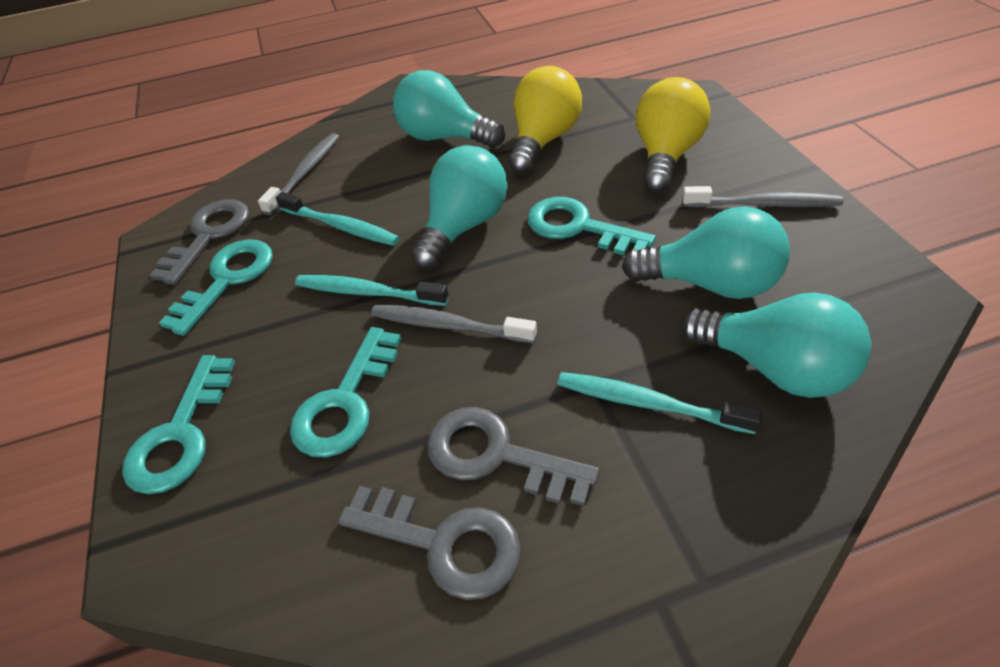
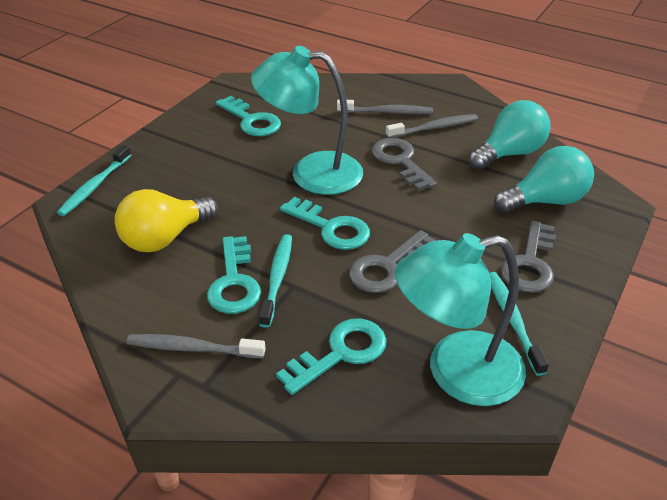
turquoise lamp: 0 -> 2
turquoise light bulb: 4 -> 2
yellow light bulb: 2 -> 1

